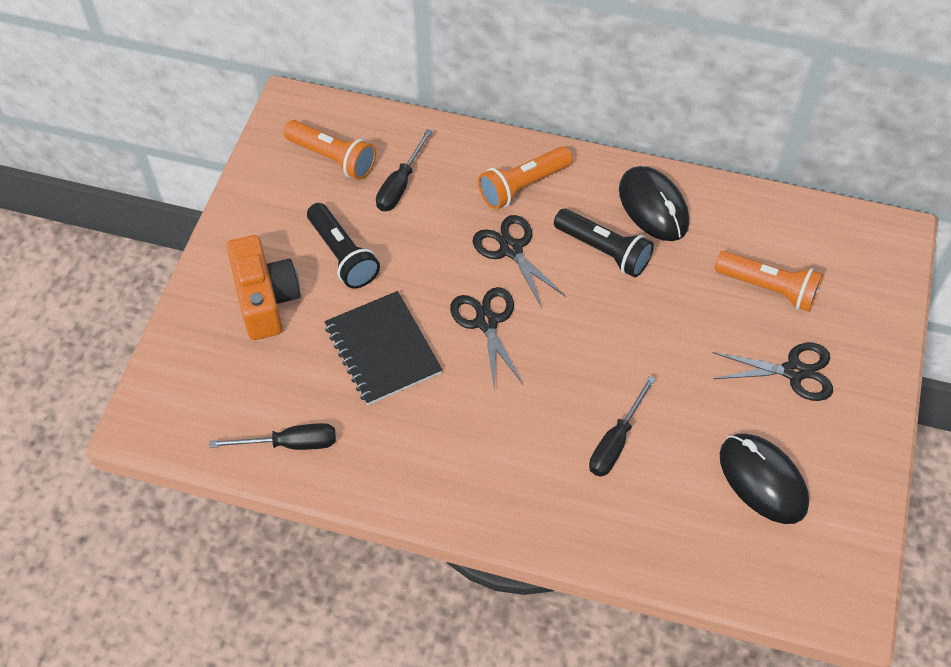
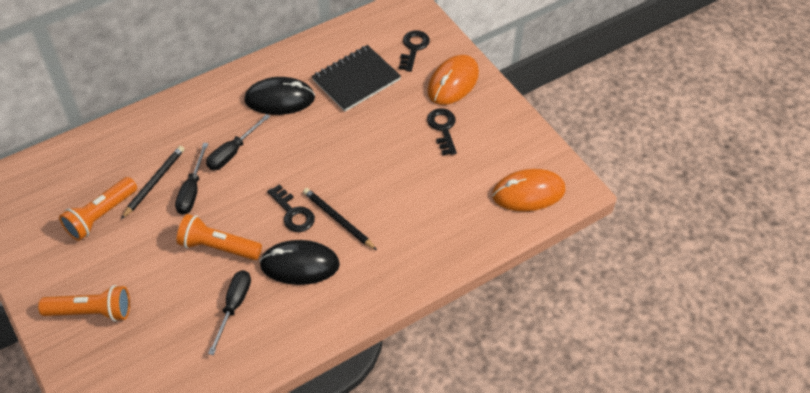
black flashlight: 2 -> 0
black key: 0 -> 3
black pencil: 0 -> 2
black scissors: 3 -> 0
orange camera: 1 -> 0
orange mouse: 0 -> 2

